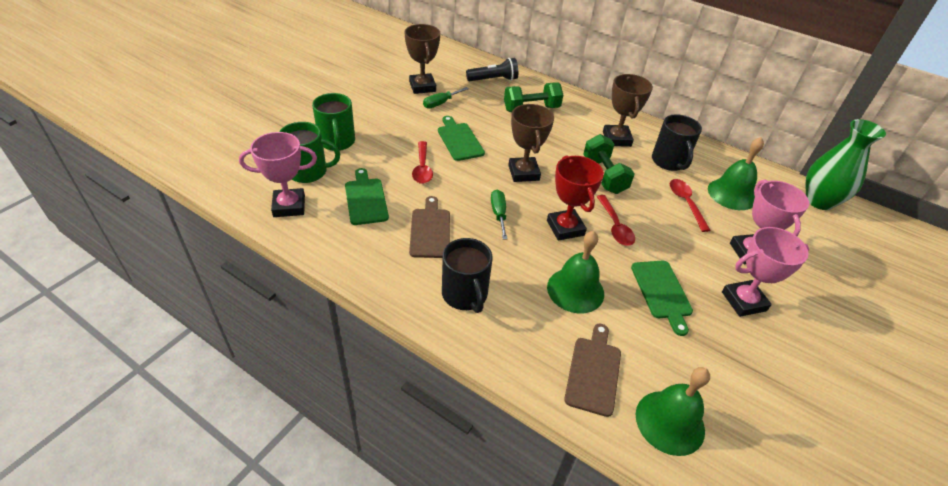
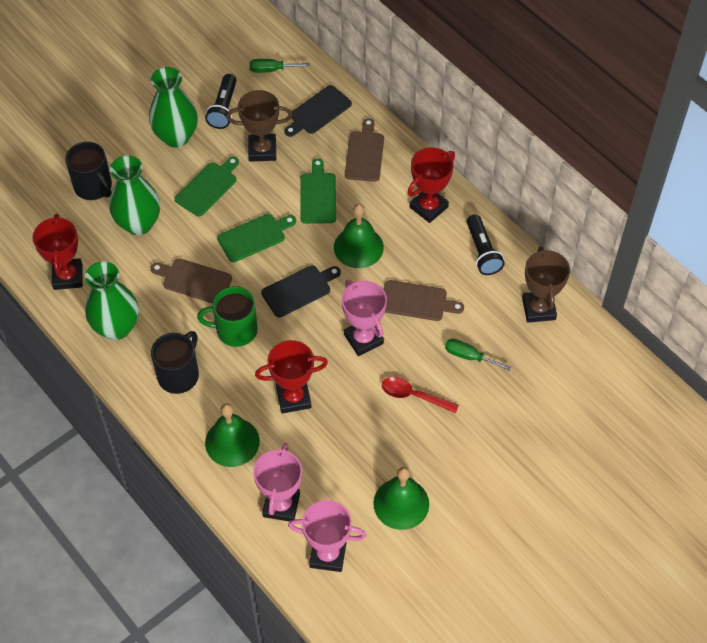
black cutting board: 0 -> 2
black flashlight: 1 -> 2
brown cutting board: 2 -> 3
brown trophy: 3 -> 2
green dumbbell: 2 -> 0
green mug: 2 -> 1
green vase: 1 -> 3
red spoon: 3 -> 1
red trophy: 1 -> 3

